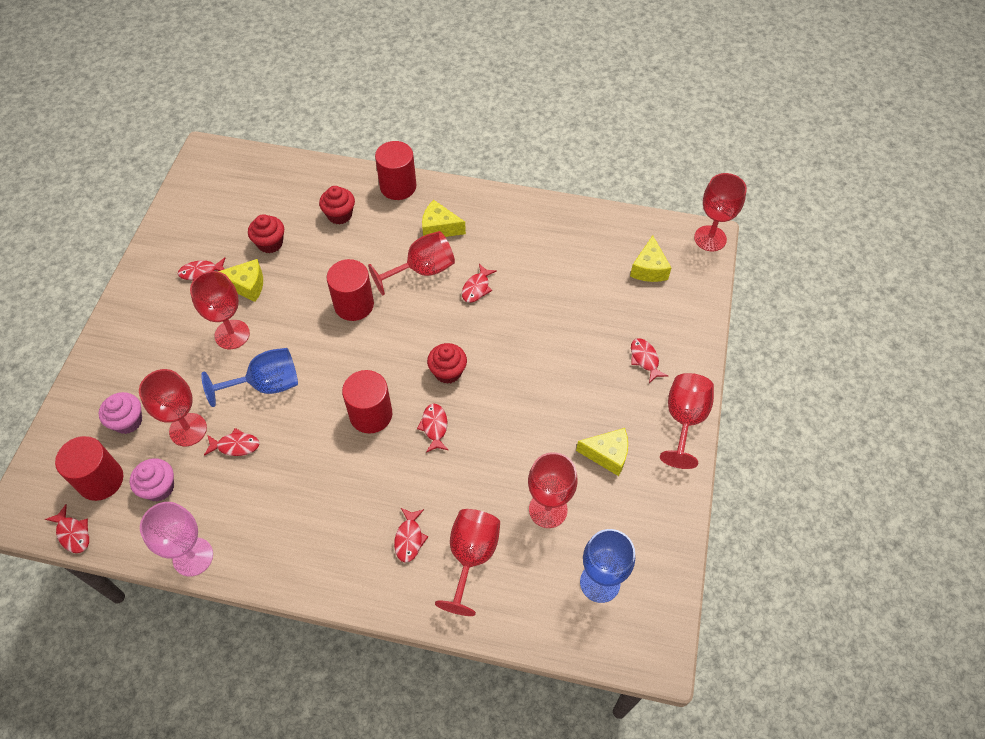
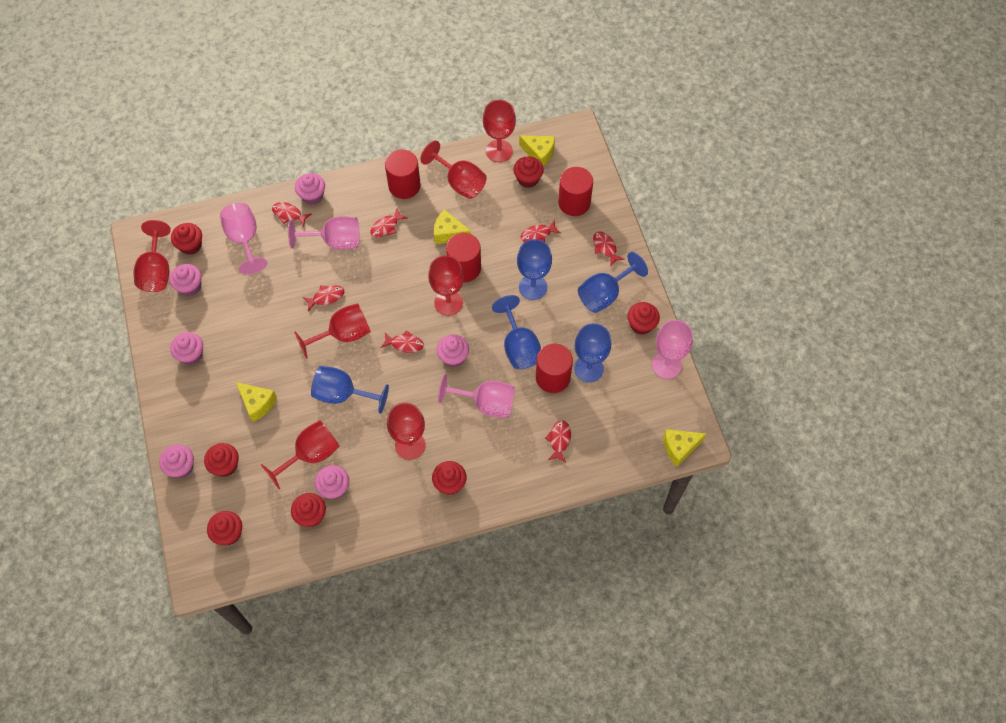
blue goblet: 2 -> 5
pink cupcake: 2 -> 6
pink goblet: 1 -> 4
red cupcake: 3 -> 7

